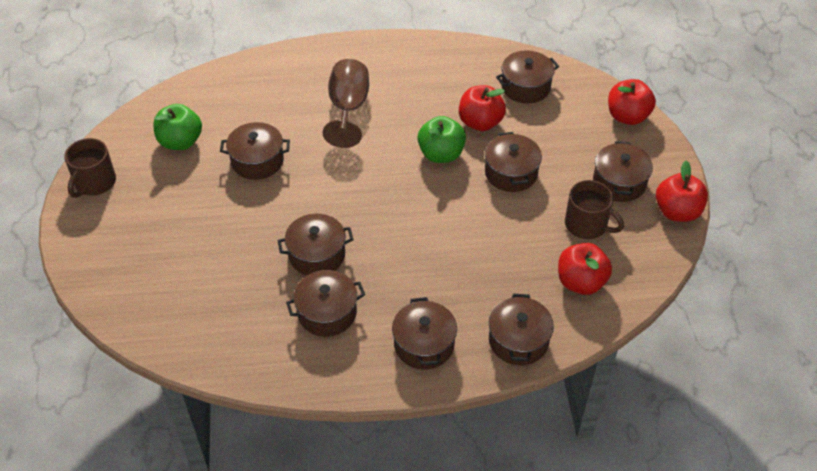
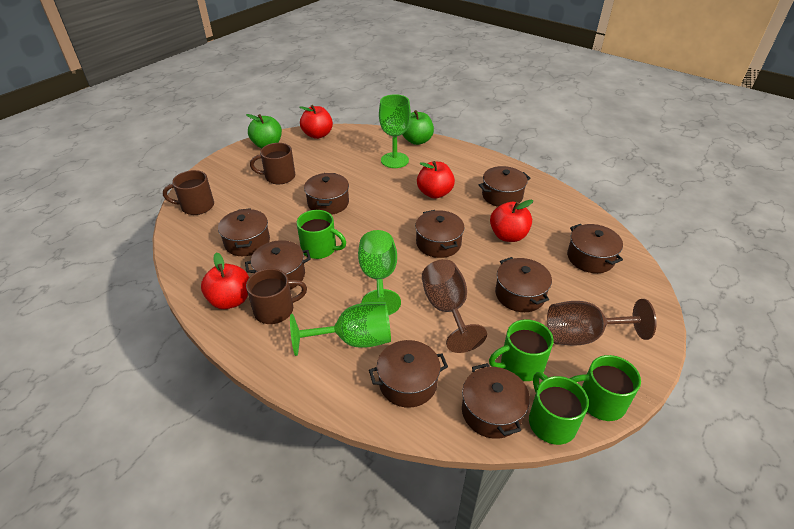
brown goblet: 1 -> 2
brown mug: 2 -> 3
brown pot: 8 -> 9
green goblet: 0 -> 3
green mug: 0 -> 4

